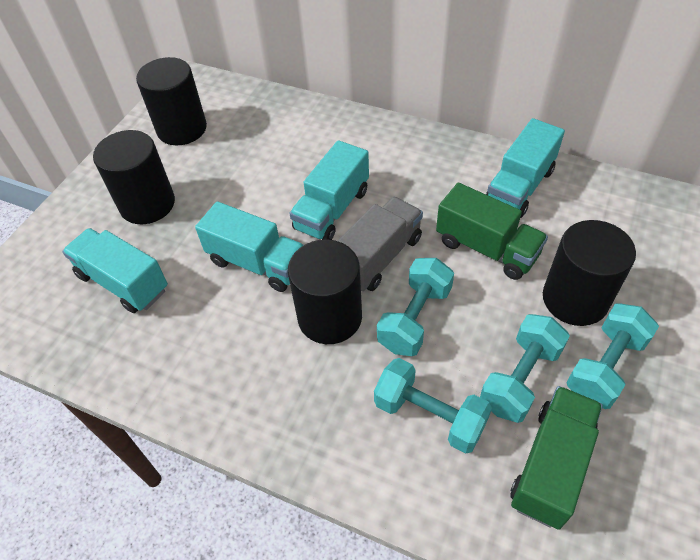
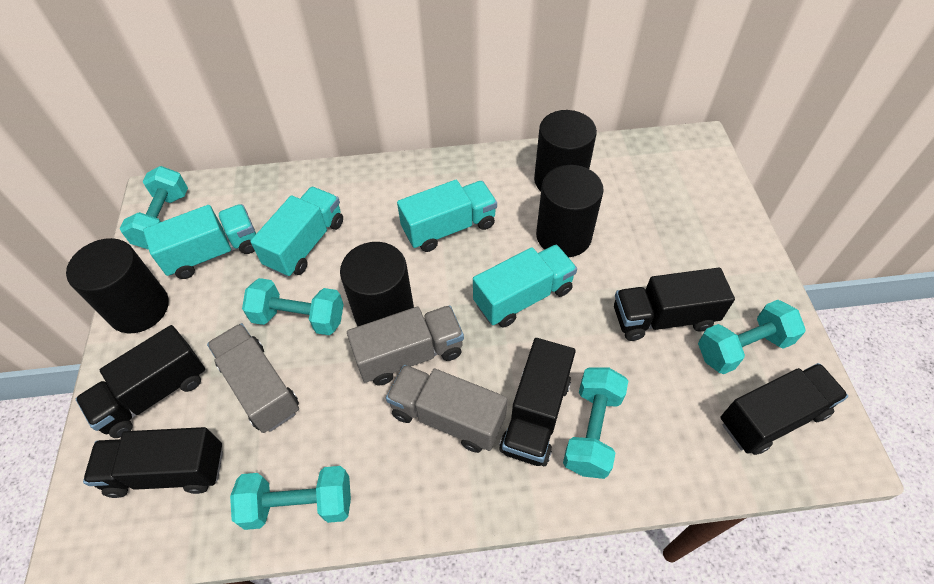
black truck: 0 -> 5
green truck: 2 -> 0
grey truck: 1 -> 3
turquoise dumbbell: 4 -> 5

